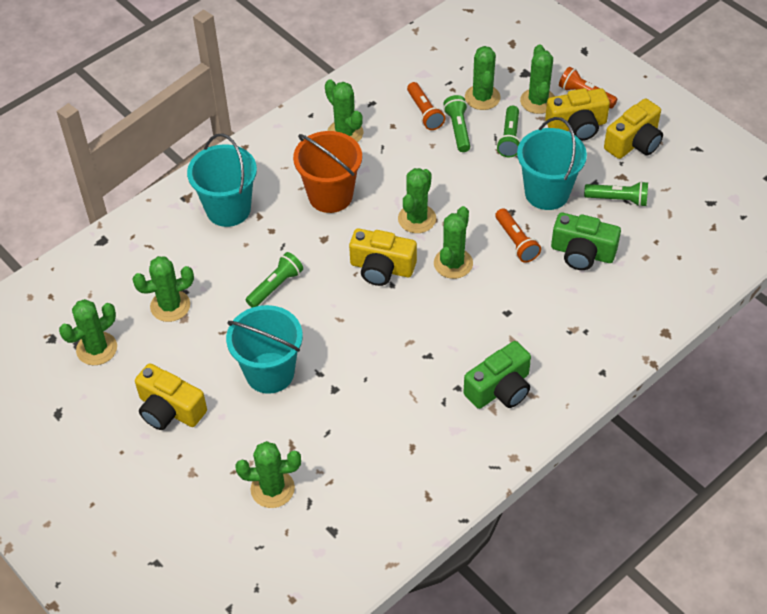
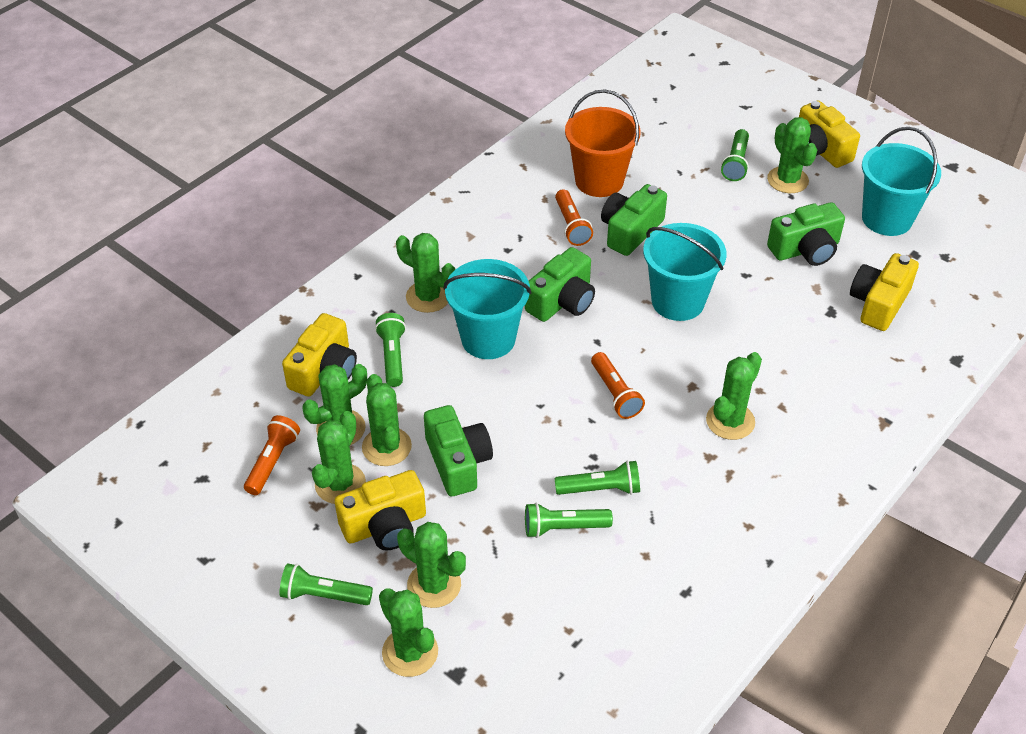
green camera: 2 -> 4
green flashlight: 4 -> 5

